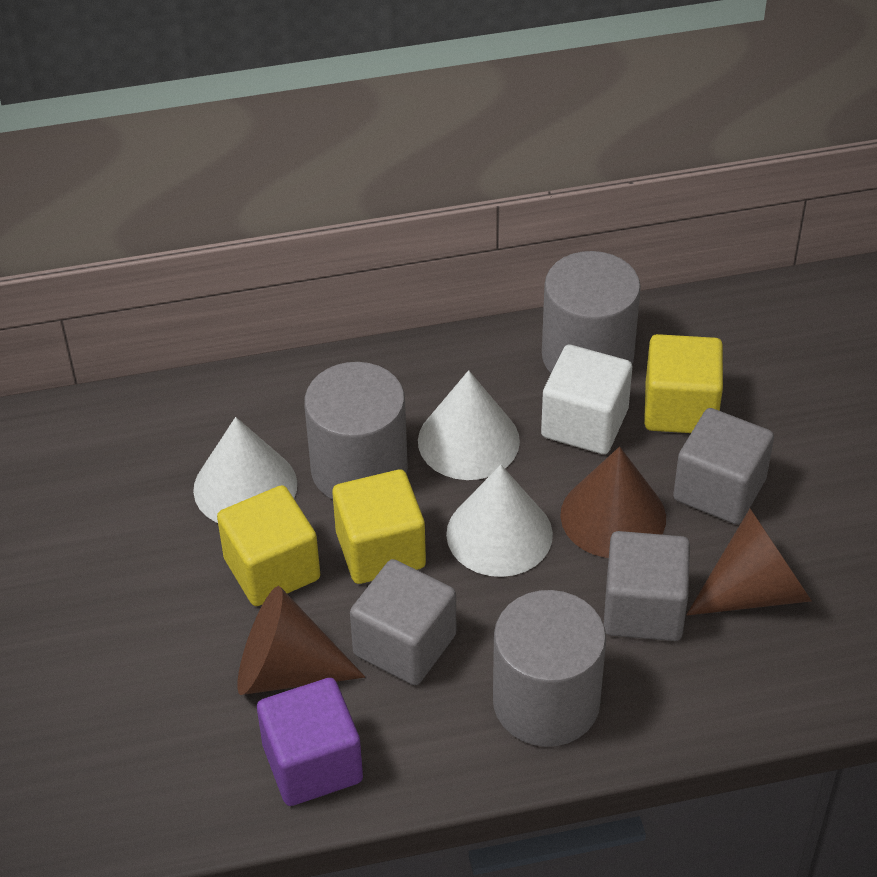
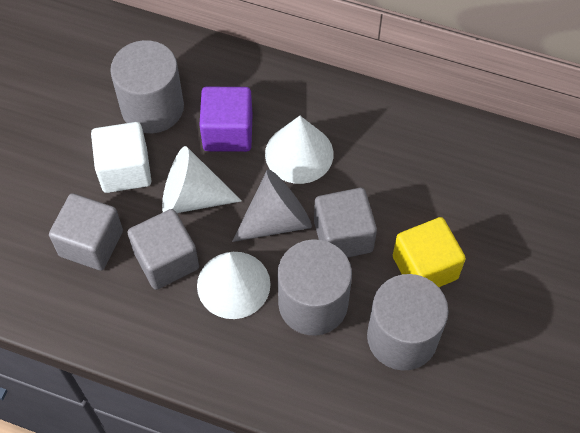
brown cone: 3 -> 0
grey cone: 0 -> 1
yellow cube: 3 -> 1

